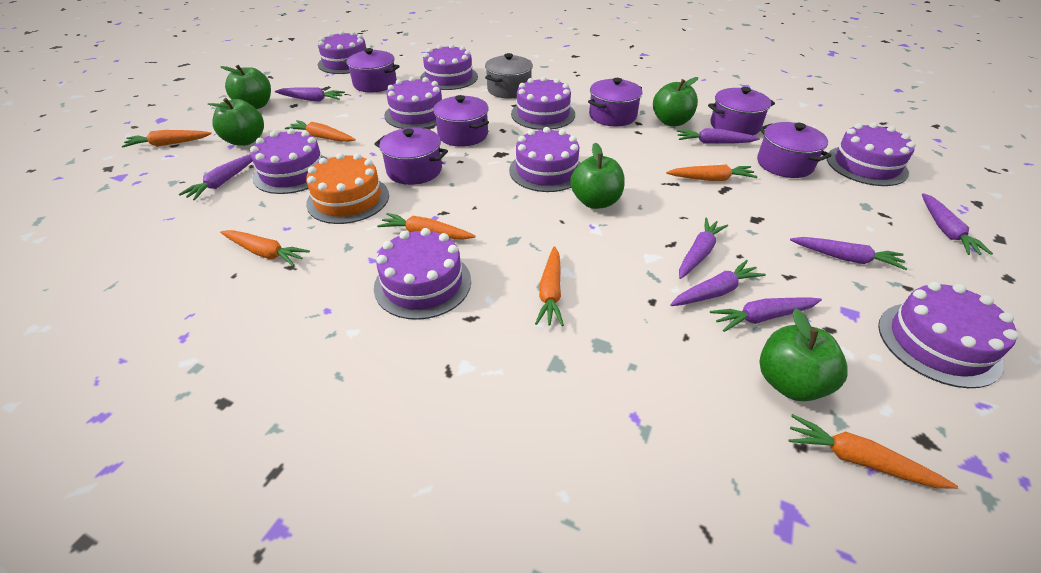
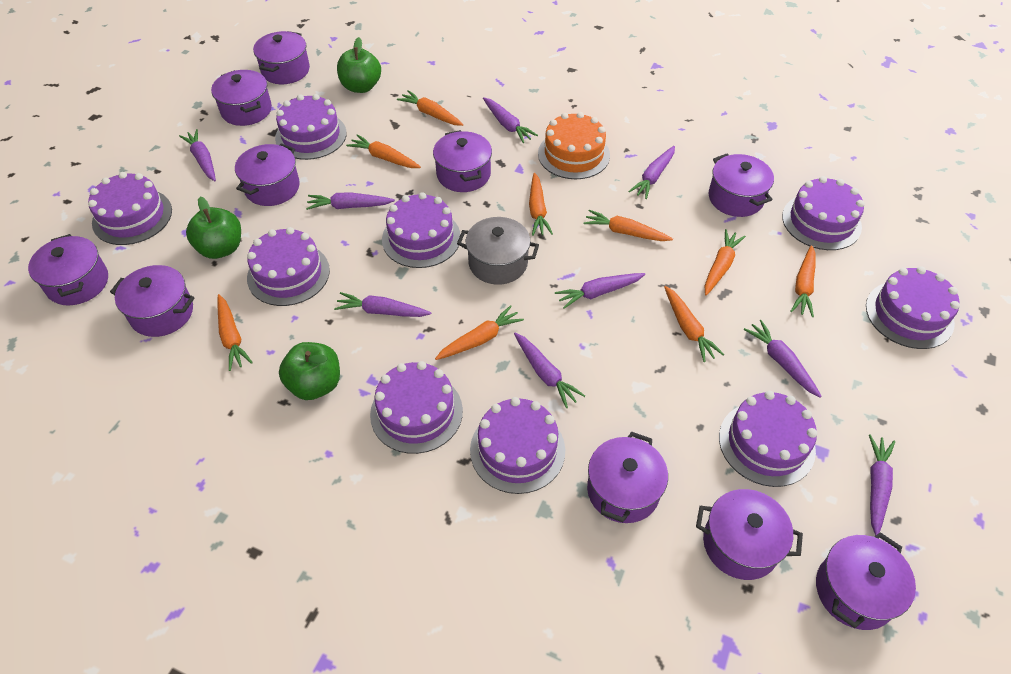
green apple: 5 -> 3
orange carrot: 7 -> 9
purple carrot: 8 -> 9
purple pot: 6 -> 10

